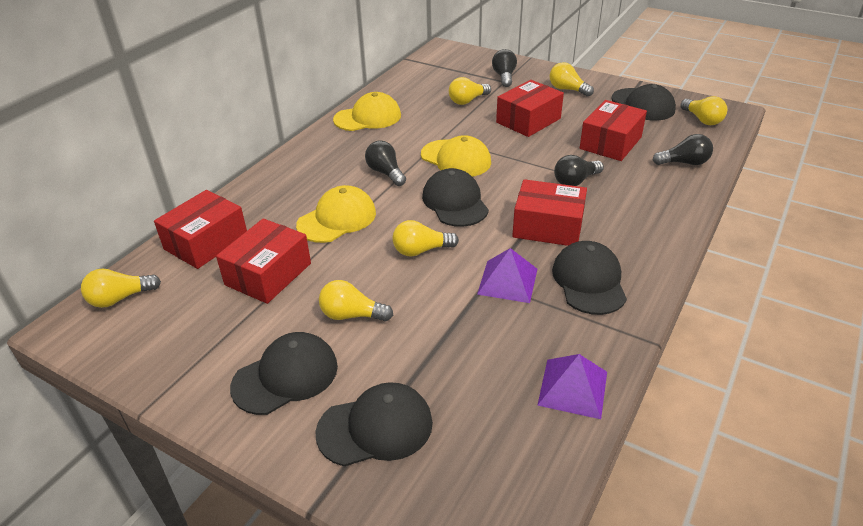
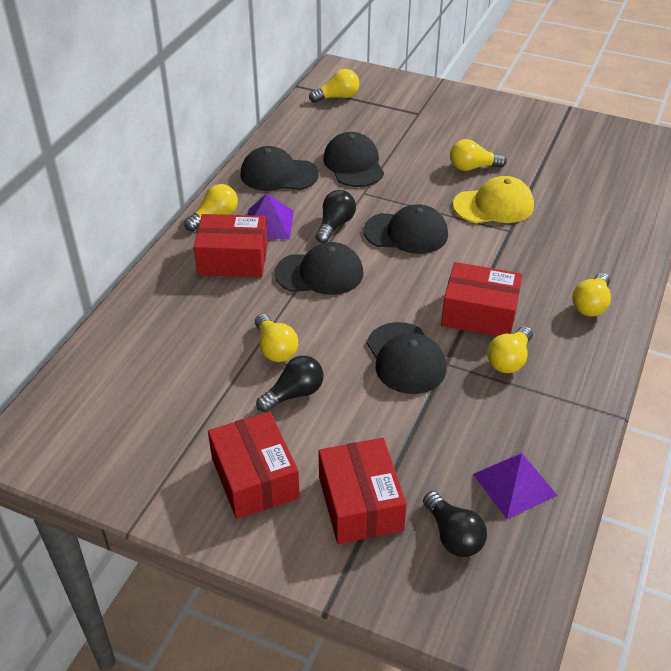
black light bulb: 4 -> 3
red box: 5 -> 4
yellow cap: 3 -> 1

